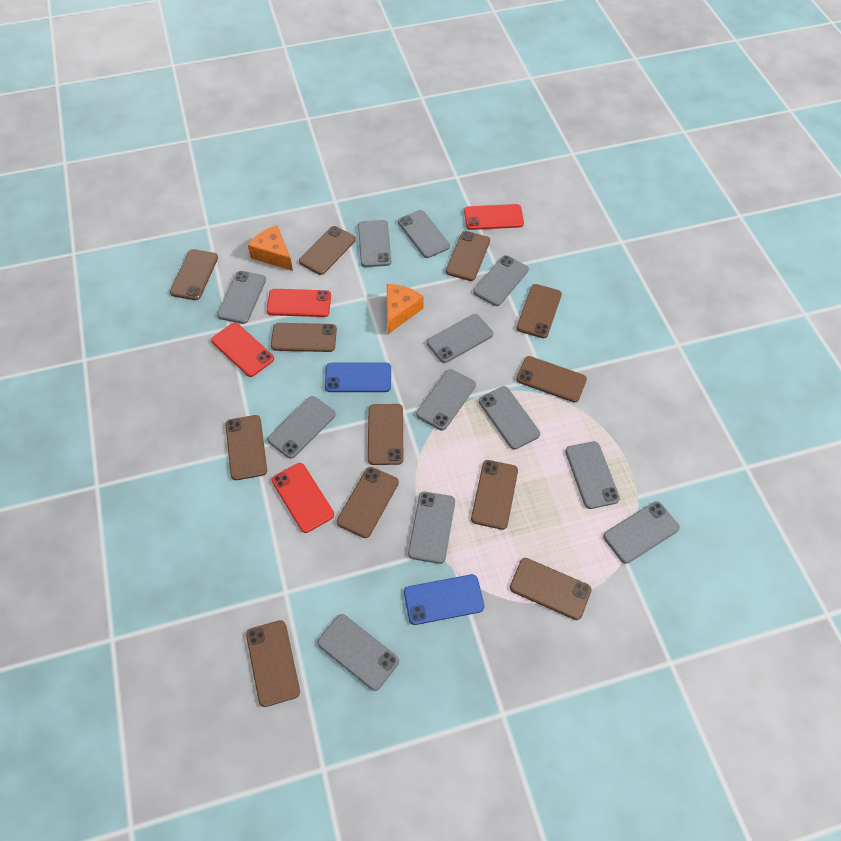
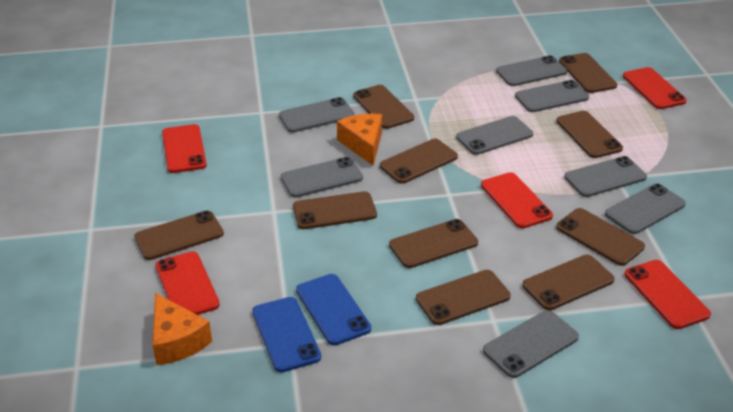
brown phone: 12 -> 10
grey phone: 12 -> 8
red phone: 4 -> 5

